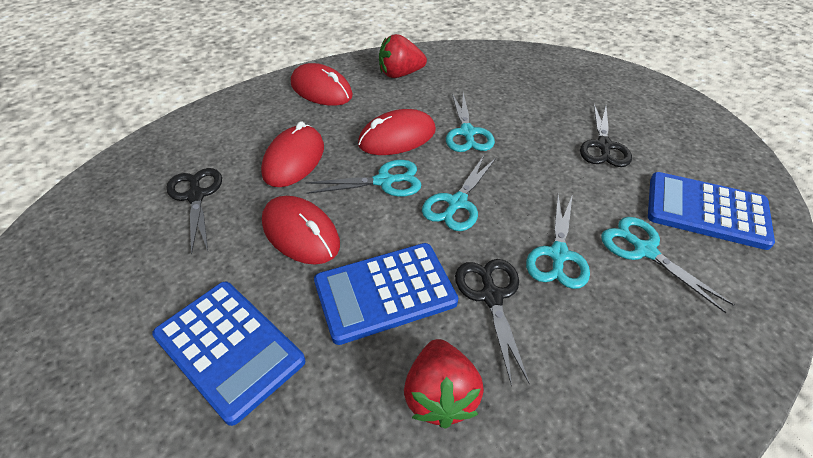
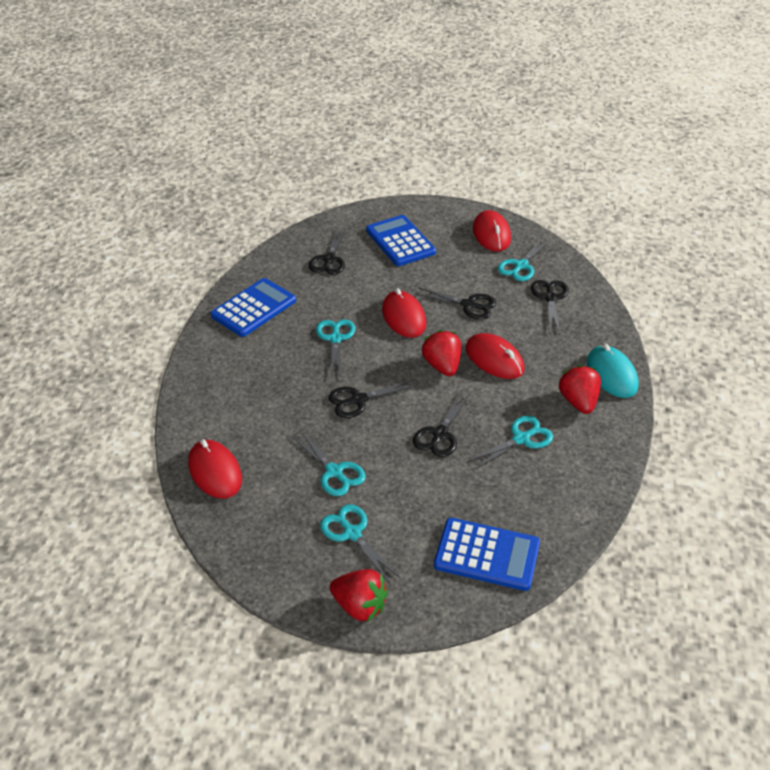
black scissors: 3 -> 5
red strawberry: 2 -> 3
turquoise mouse: 0 -> 1

